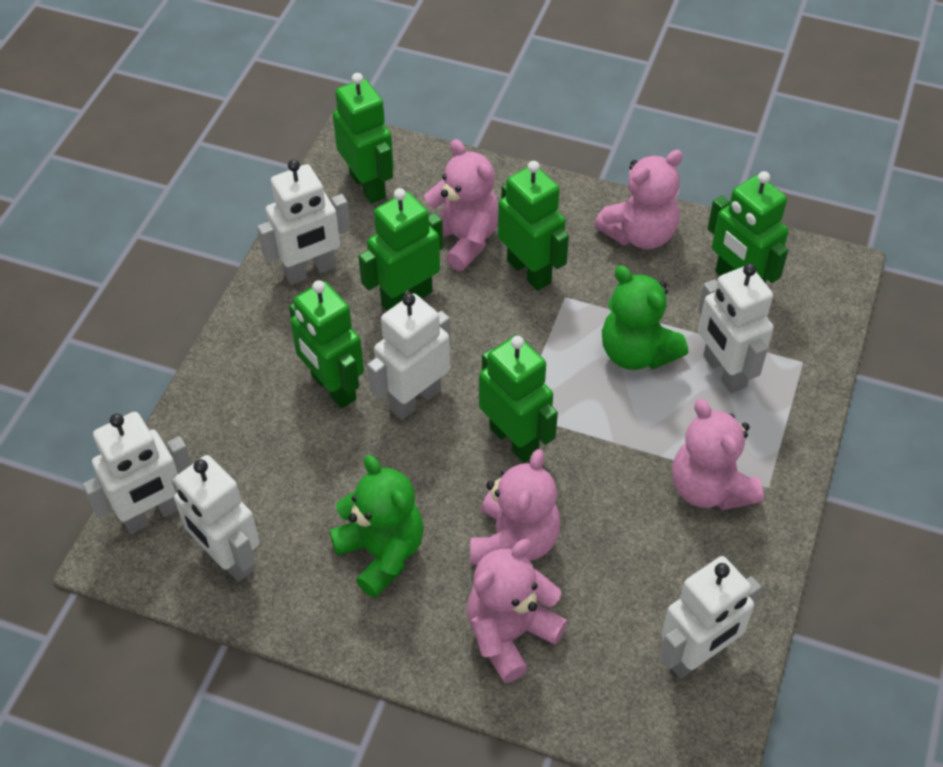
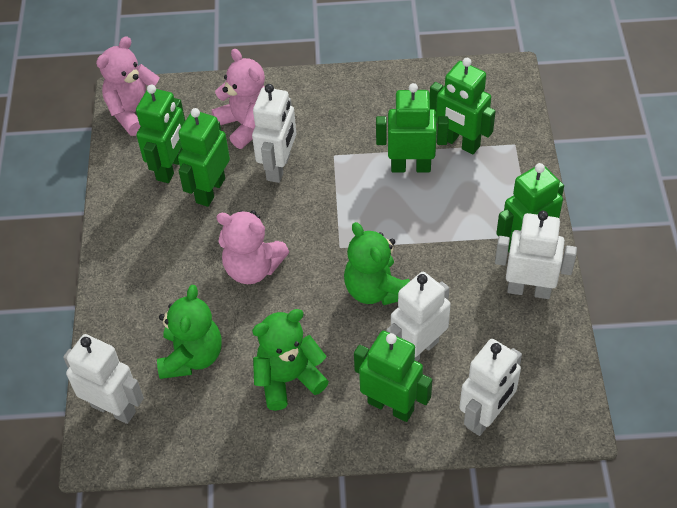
green teddy bear: 2 -> 3
pink teddy bear: 5 -> 3
white robot: 6 -> 5

